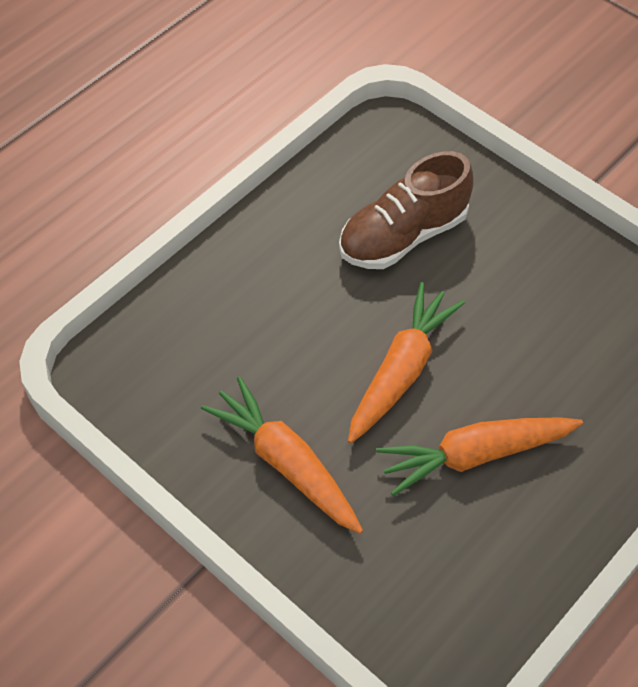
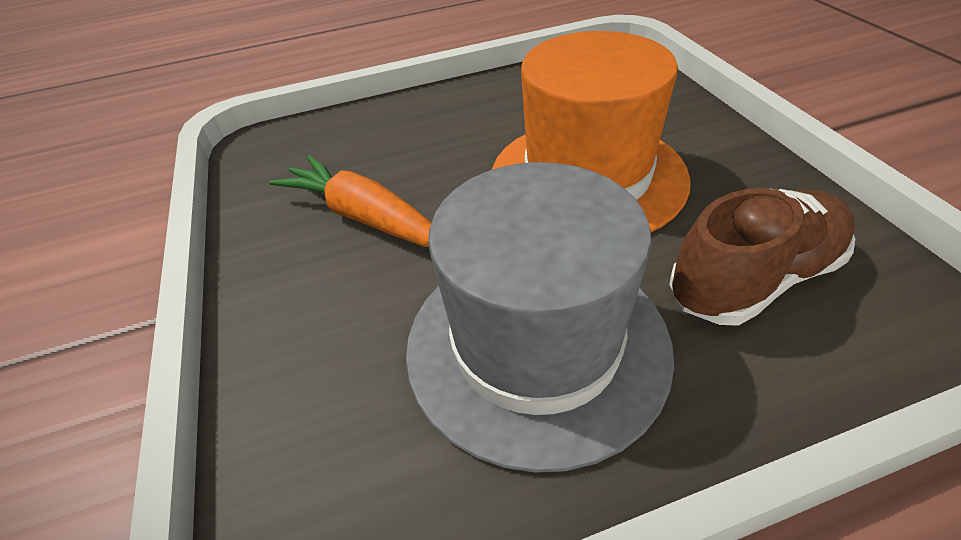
grey hat: 0 -> 1
orange carrot: 3 -> 1
orange hat: 0 -> 1

